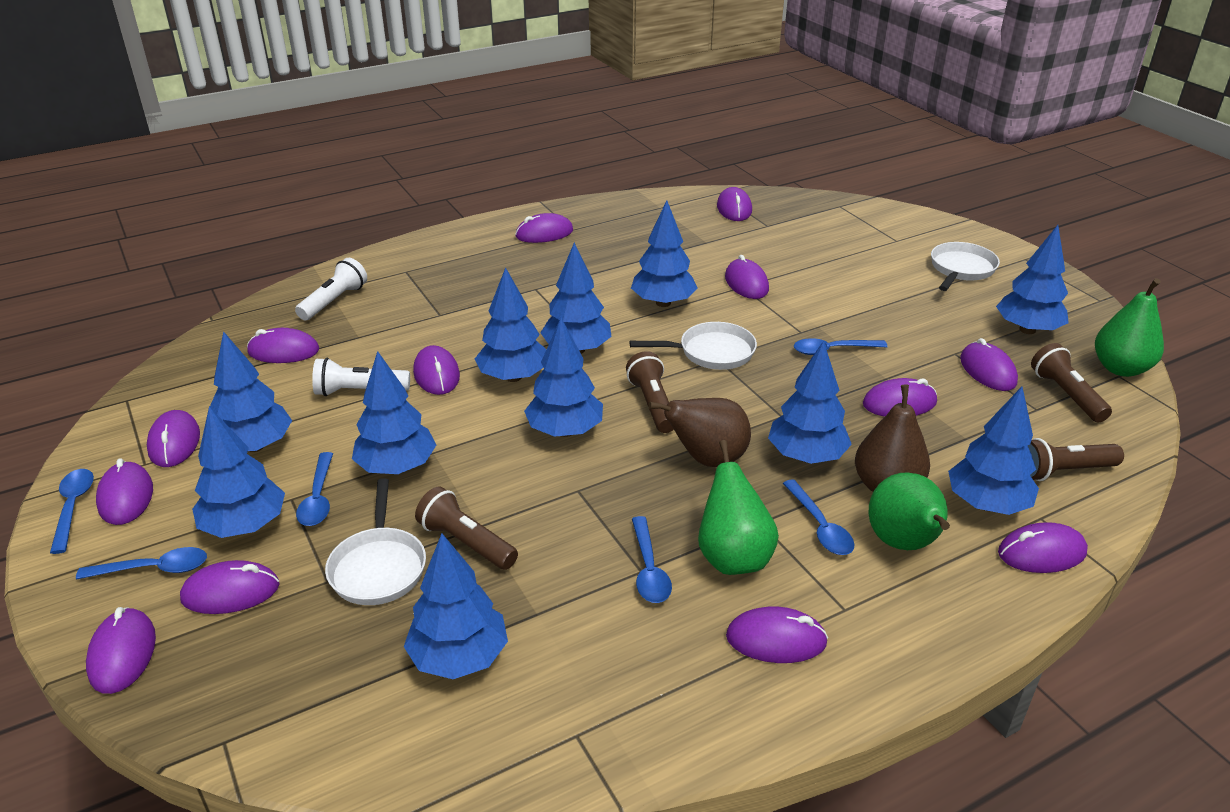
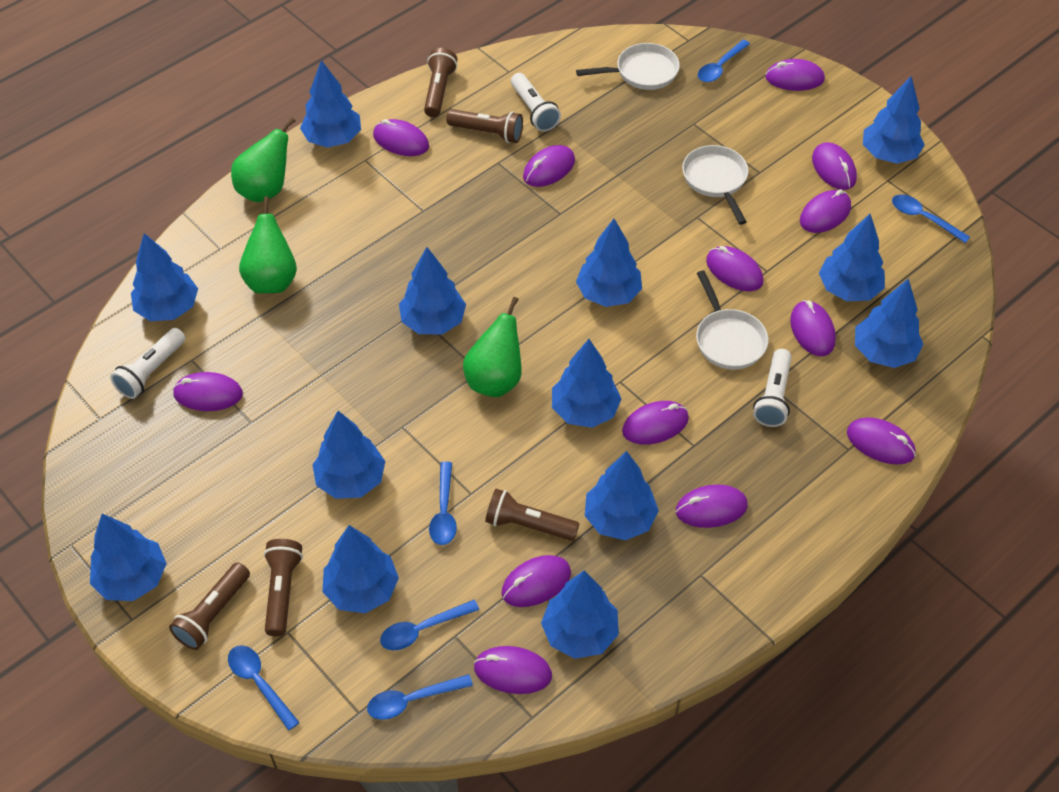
blue tree: 11 -> 13
brown flashlight: 4 -> 5
brown pear: 2 -> 0
white flashlight: 2 -> 3

